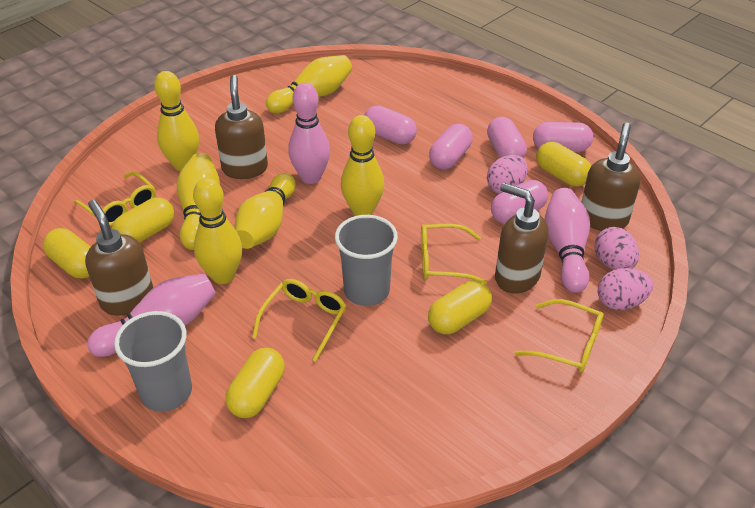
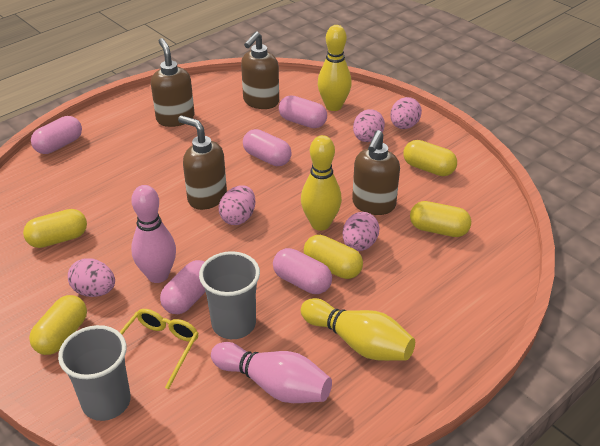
pink bowling pin: 3 -> 2
pink egg: 3 -> 5
yellow bowling pin: 6 -> 3
yellow glasses: 4 -> 1

